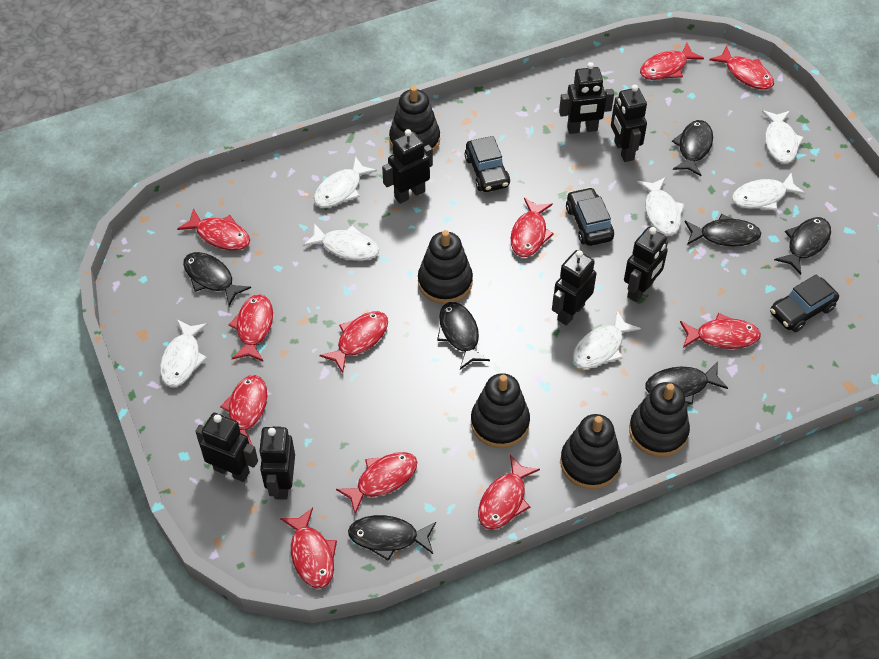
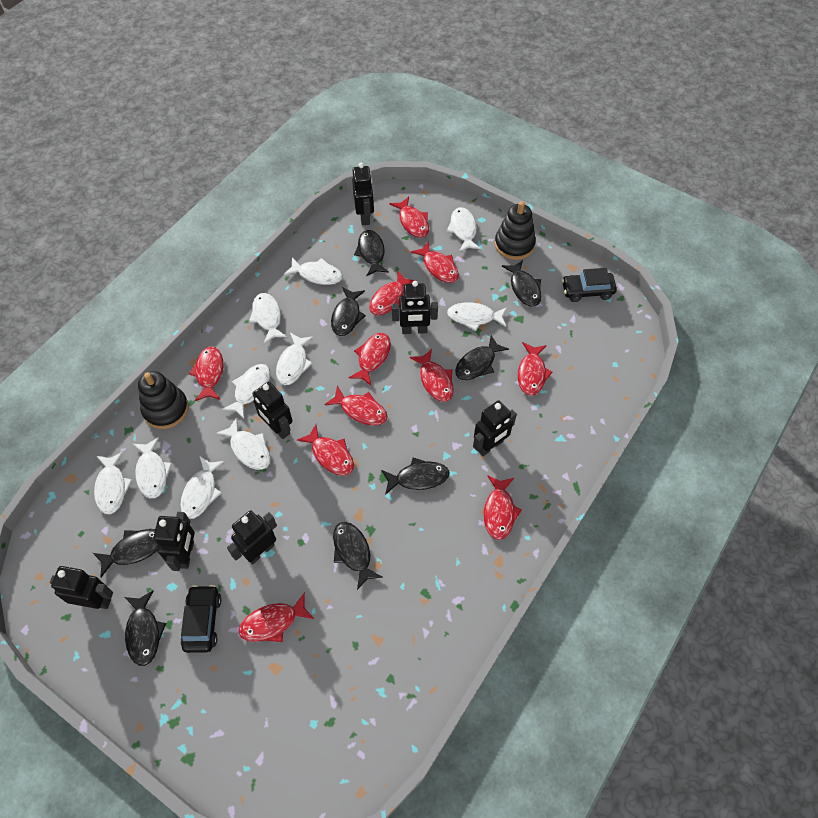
black car: 3 -> 2
black fish: 7 -> 8
black stacking toy: 5 -> 2
white fish: 7 -> 10

